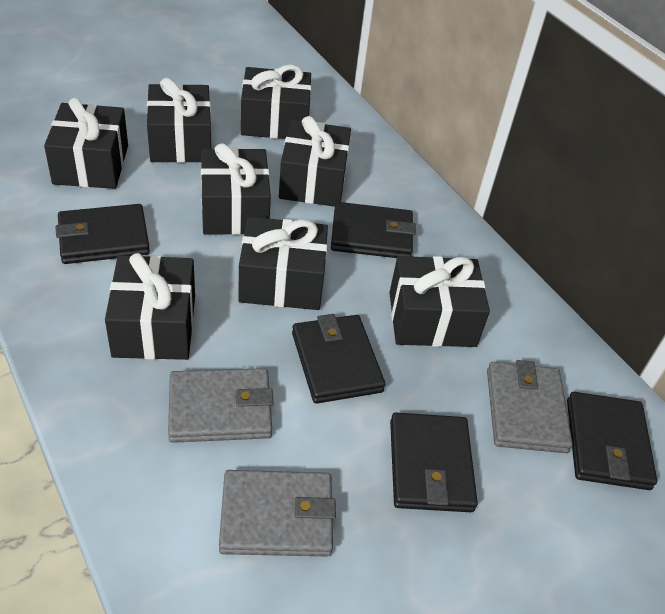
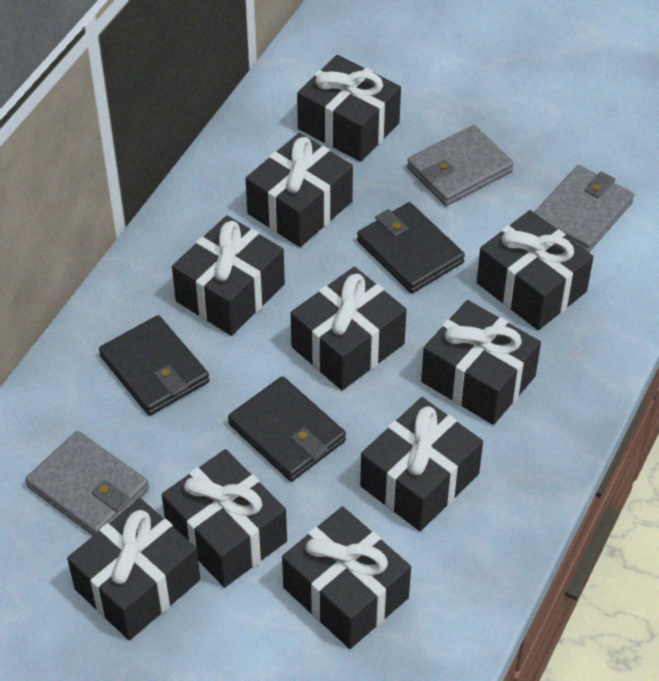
black gift: 8 -> 10
black wallet: 5 -> 3

